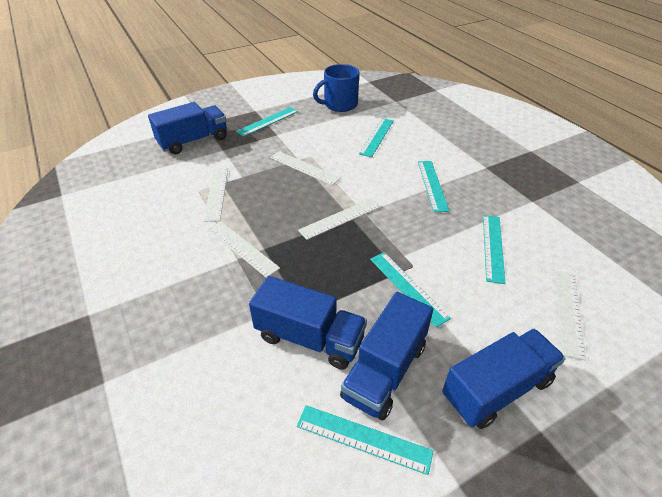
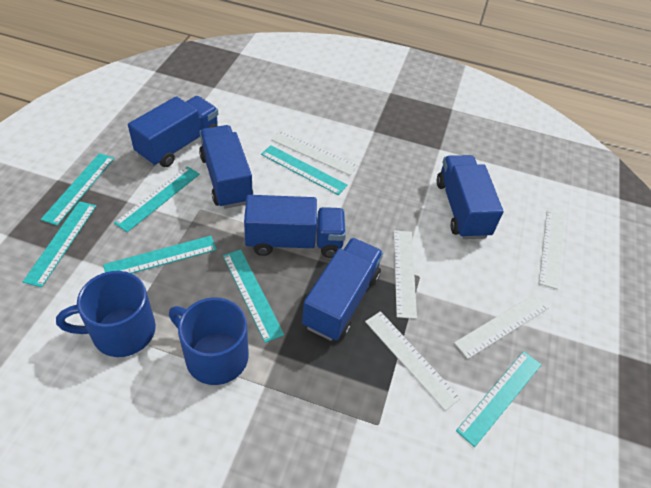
blue mug: 1 -> 2
blue truck: 4 -> 5
turquoise ruler: 6 -> 7

